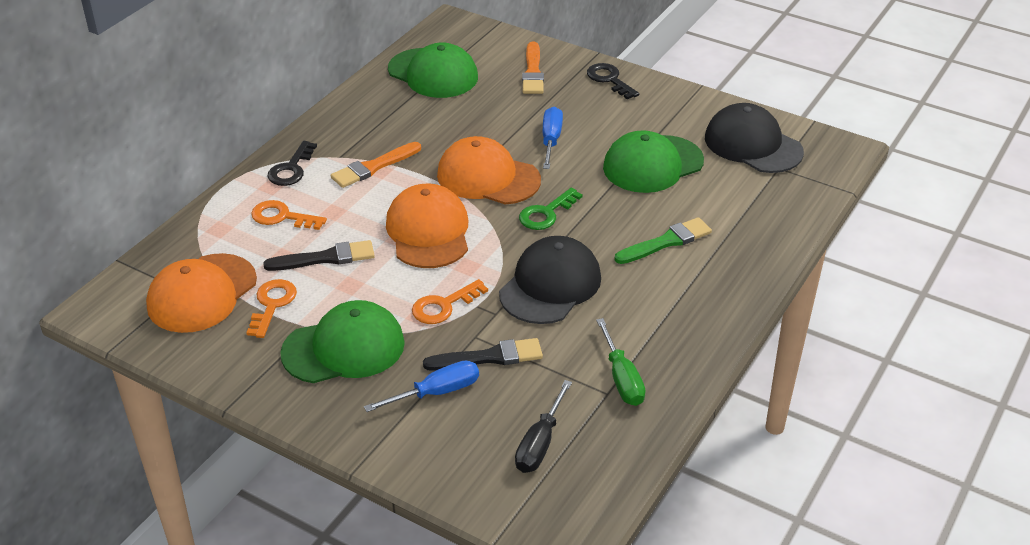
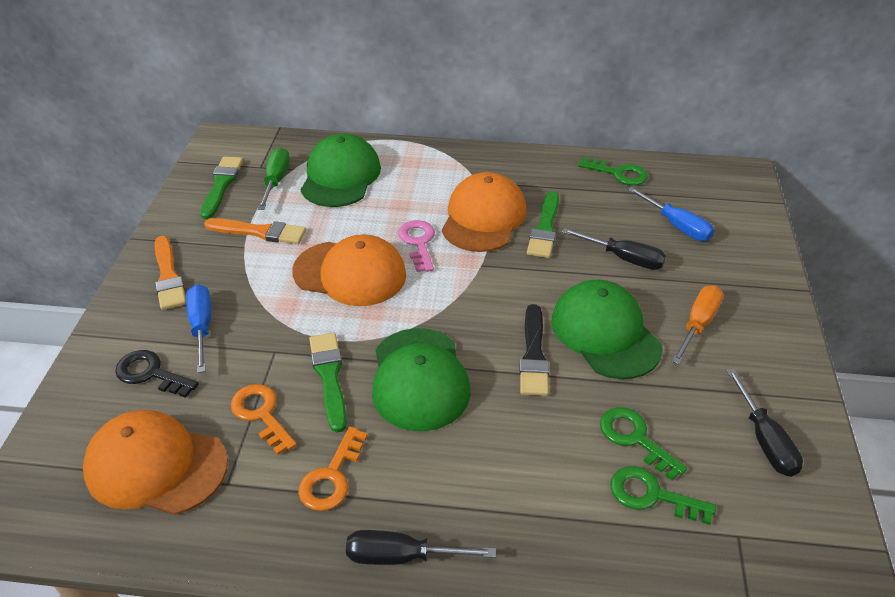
black brush: 2 -> 1
black cap: 2 -> 0
black key: 2 -> 1
black screwdriver: 1 -> 3
green brush: 1 -> 3
green key: 1 -> 3
orange key: 3 -> 2
orange screwdriver: 0 -> 1
pink key: 0 -> 1

